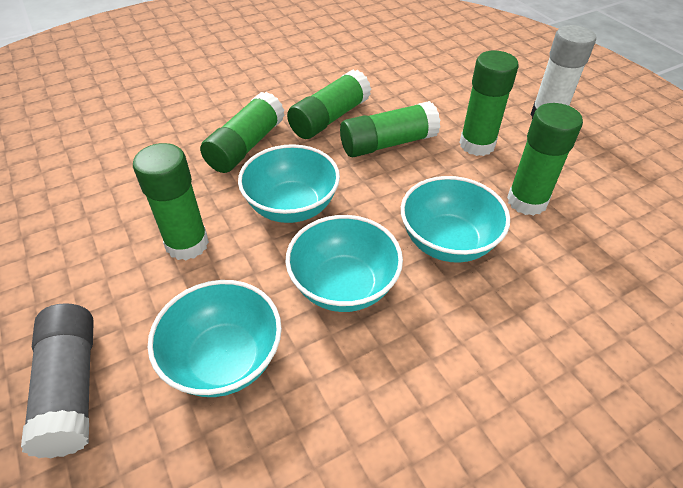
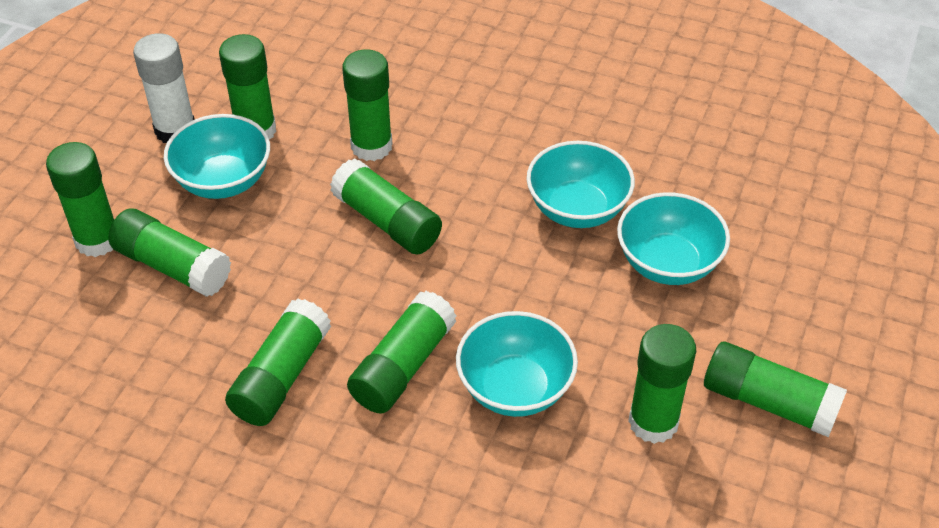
green glue stick: 6 -> 9
grey glue stick: 1 -> 0

